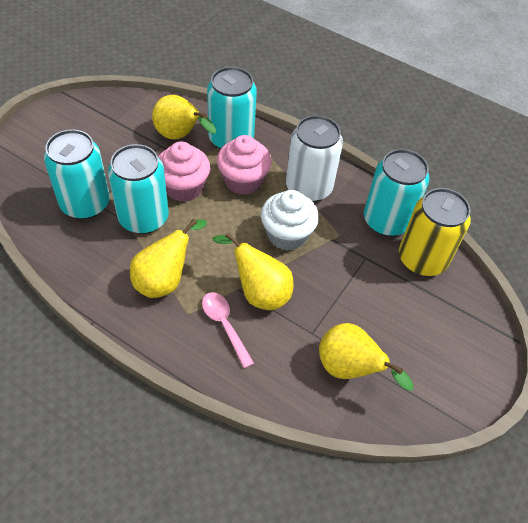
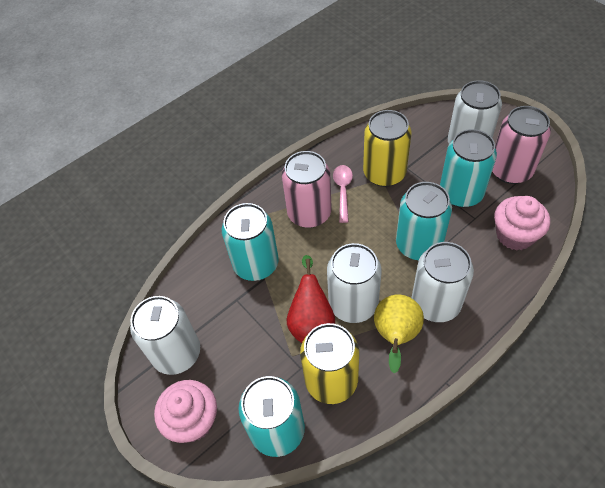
pink can: 0 -> 2
red pear: 0 -> 1
white can: 1 -> 4
white cupcake: 1 -> 0
yellow can: 1 -> 2
yellow pear: 4 -> 1

